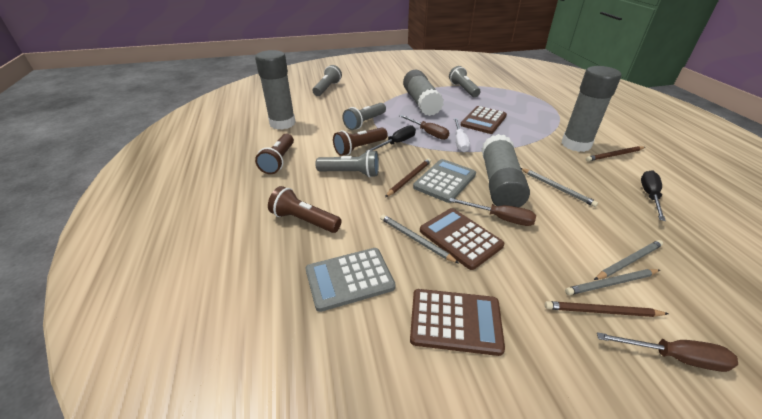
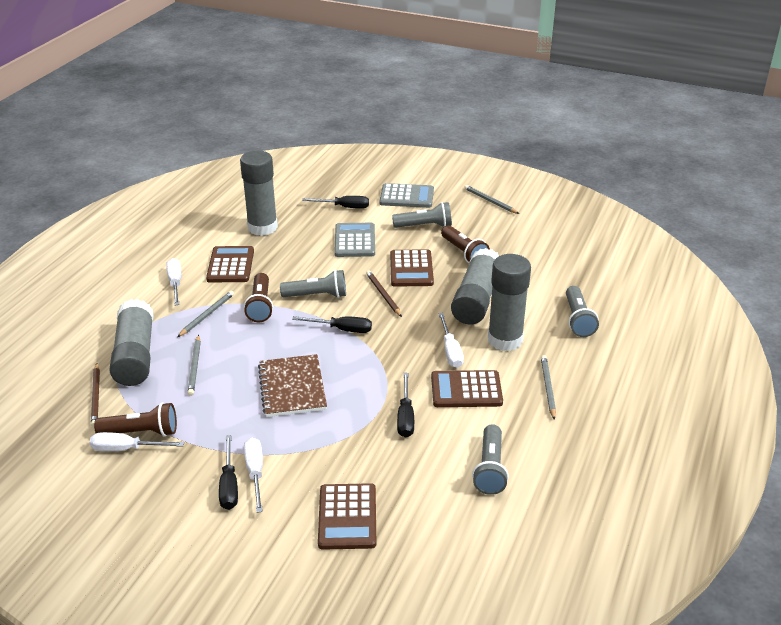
black screwdriver: 2 -> 4
brown calculator: 3 -> 4
brown notebook: 0 -> 1
brown pencil: 3 -> 2
brown screwdriver: 3 -> 0
white screwdriver: 1 -> 4

